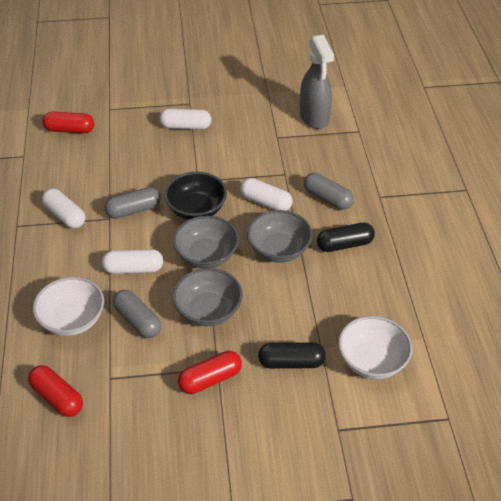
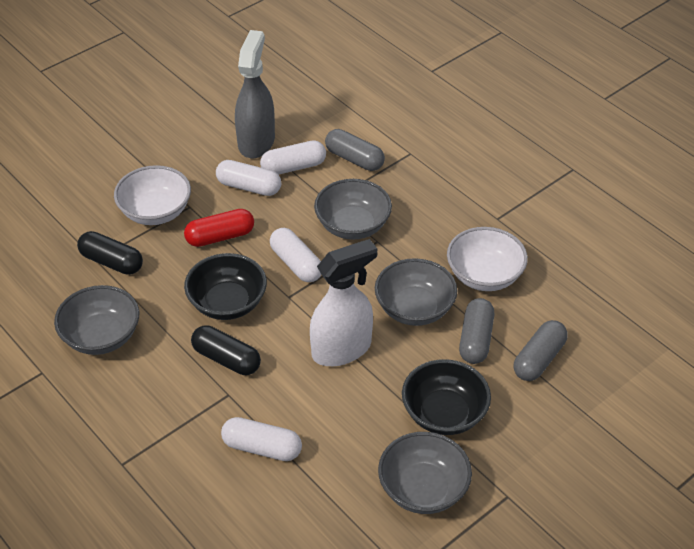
black bowl: 1 -> 2
grey bowl: 3 -> 4
red capsule: 3 -> 1
white spray bottle: 0 -> 1

